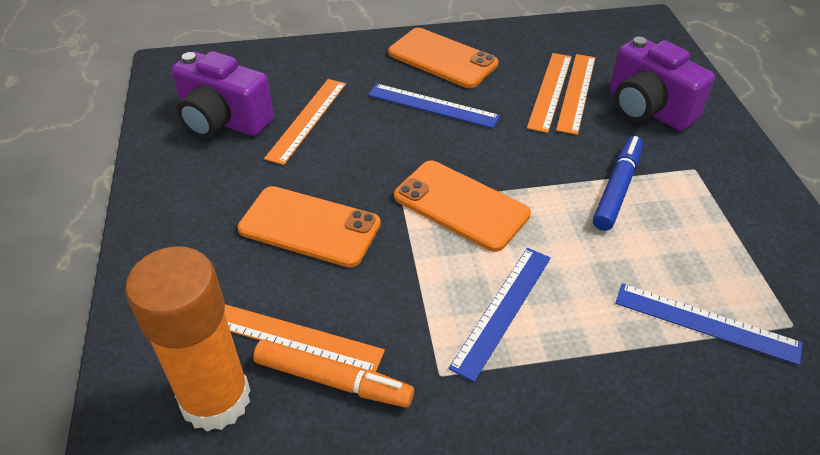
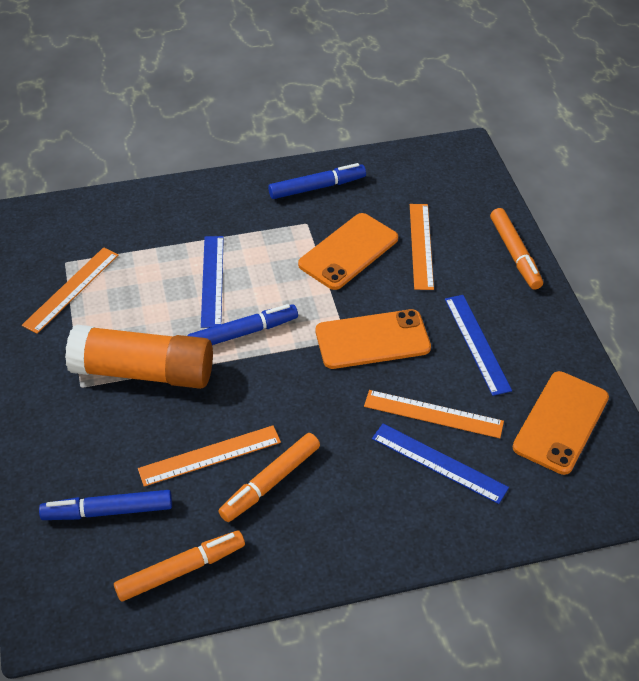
blue marker: 1 -> 3
orange marker: 1 -> 3
purple camera: 2 -> 0

